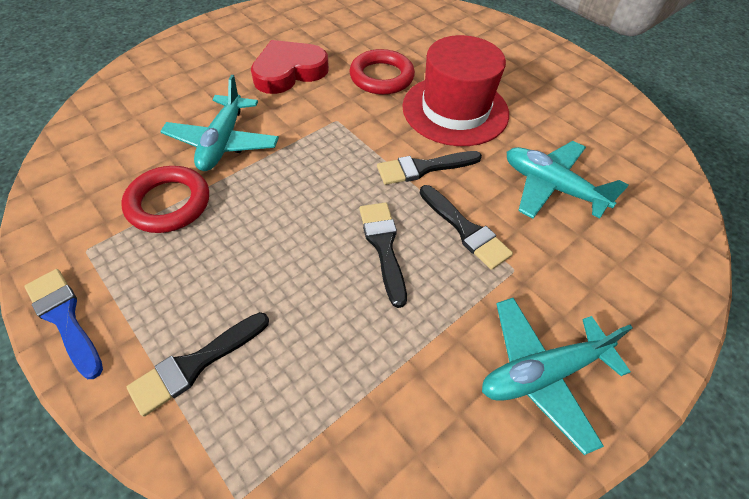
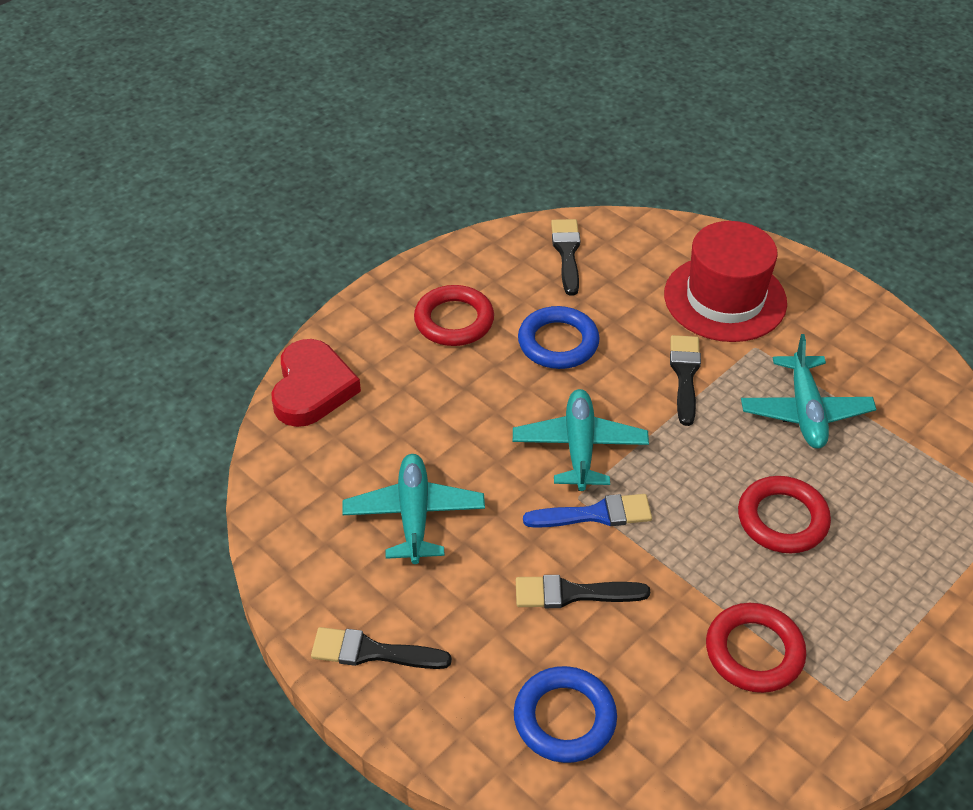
blue ring: 0 -> 2
red ring: 2 -> 3

